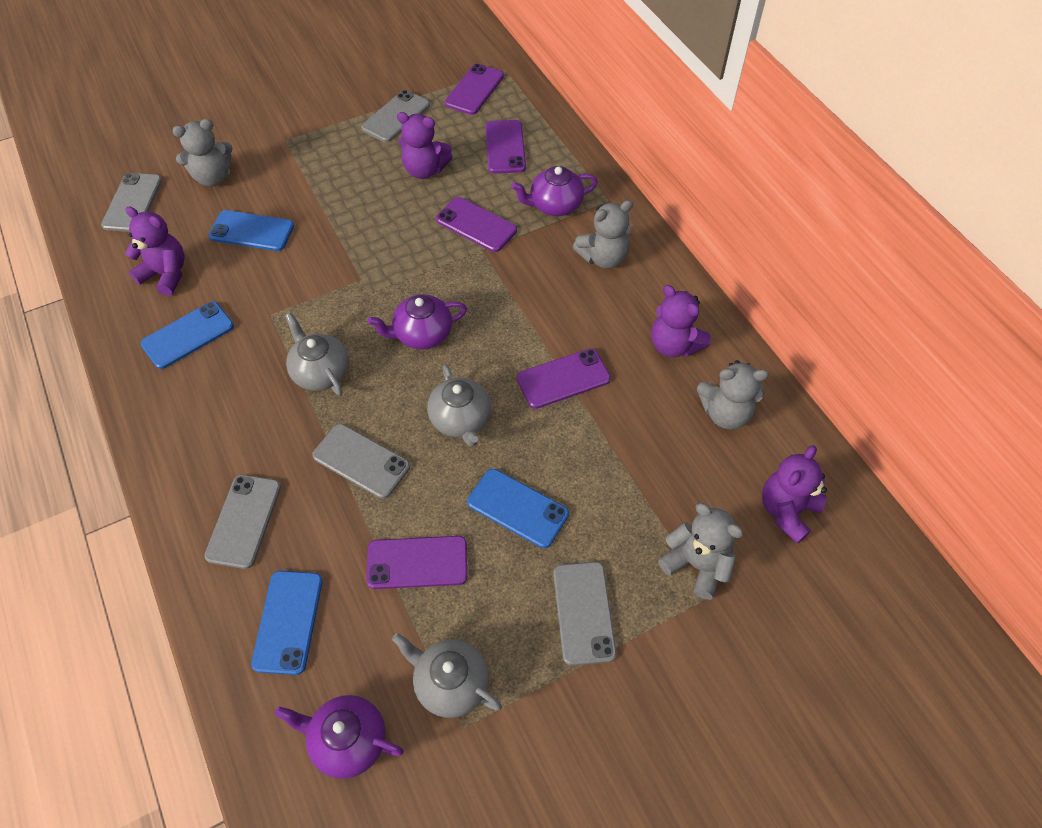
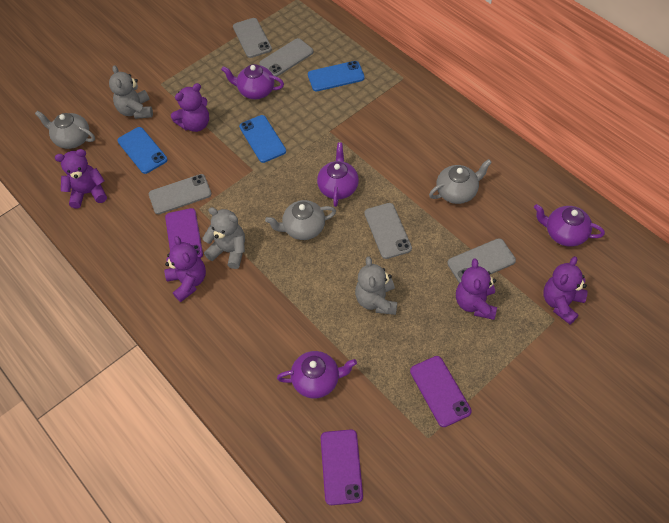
blue phone: 4 -> 3
grey teddy bear: 4 -> 3
purple phone: 5 -> 3
purple teapot: 3 -> 4
purple teddy bear: 4 -> 5

